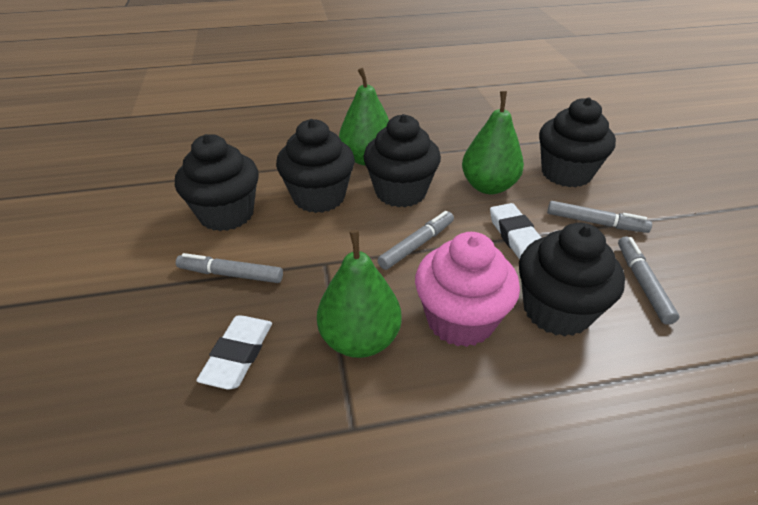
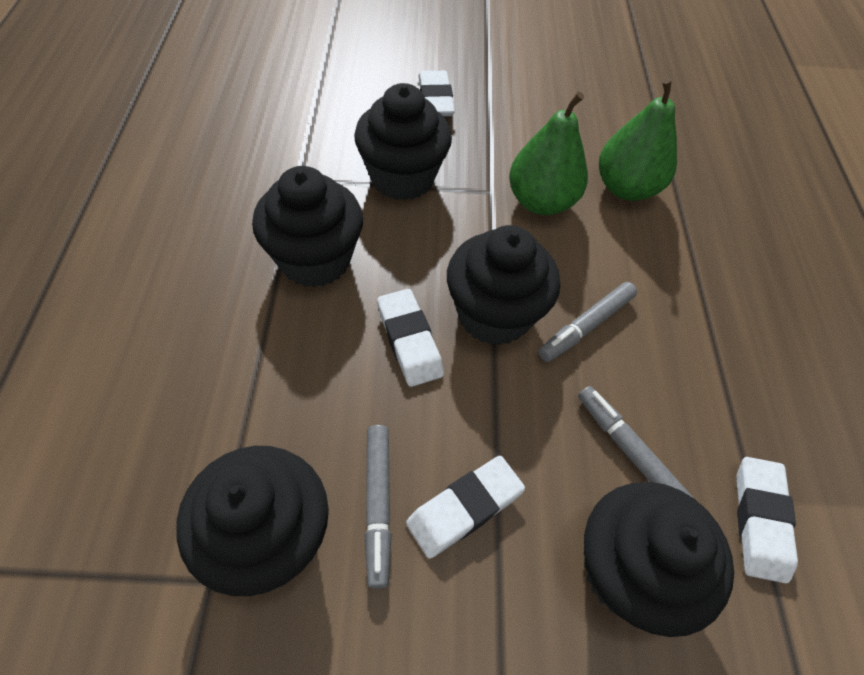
green pear: 3 -> 2
grey marker: 4 -> 3
pink cupcake: 1 -> 0
white eraser: 2 -> 4

